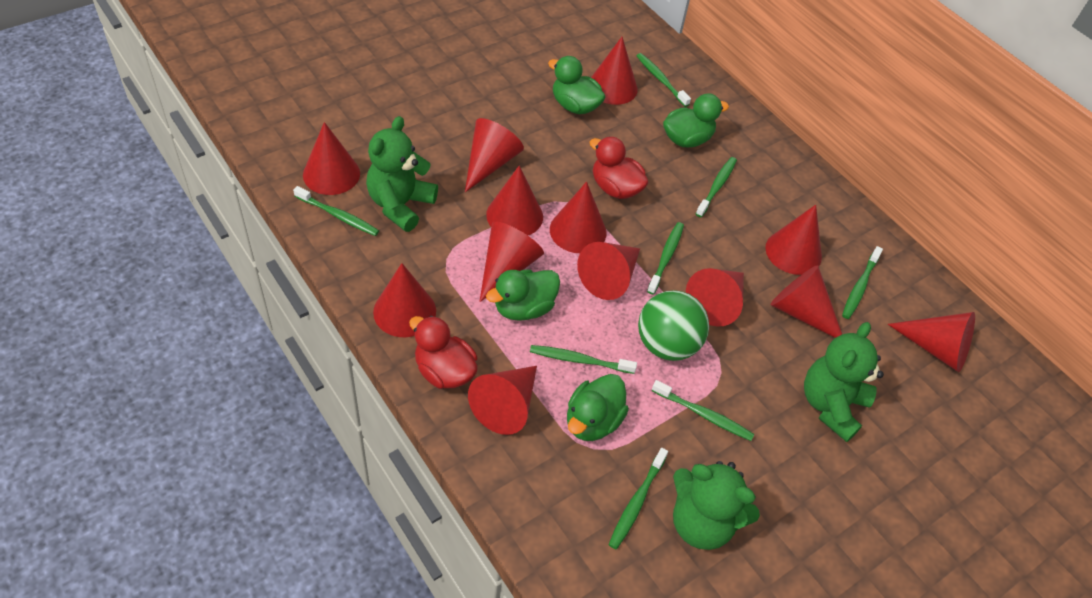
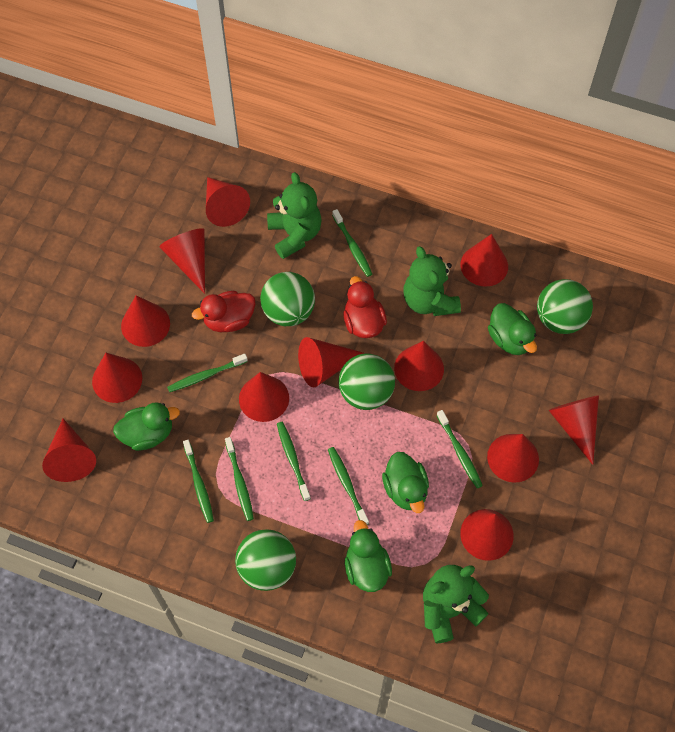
green ball: 1 -> 4
green toothbrush: 8 -> 7
red cone: 13 -> 12

